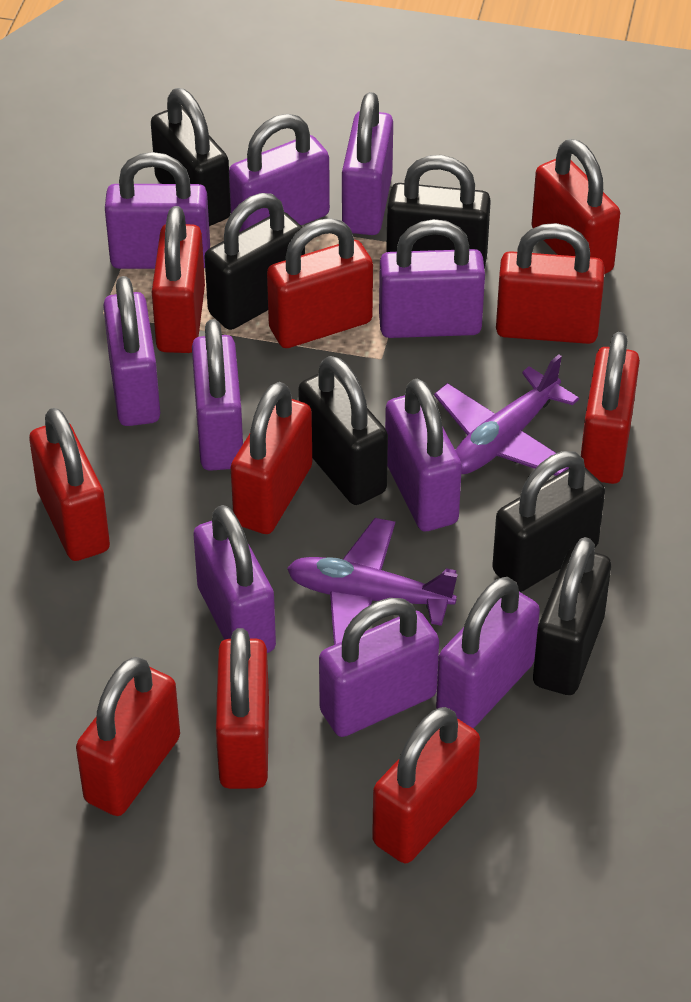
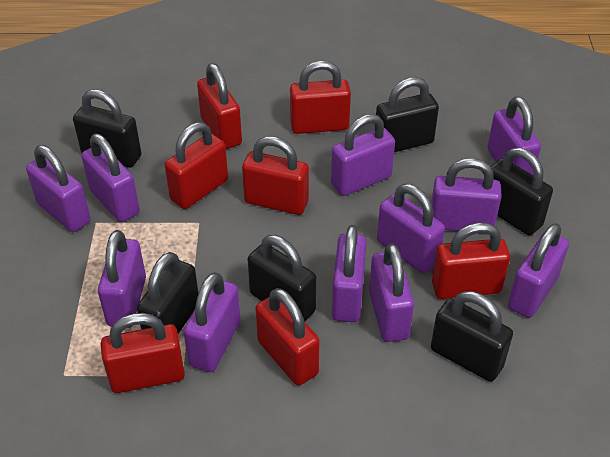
purple padlock: 10 -> 11
purple plane: 2 -> 0
red padlock: 10 -> 7

